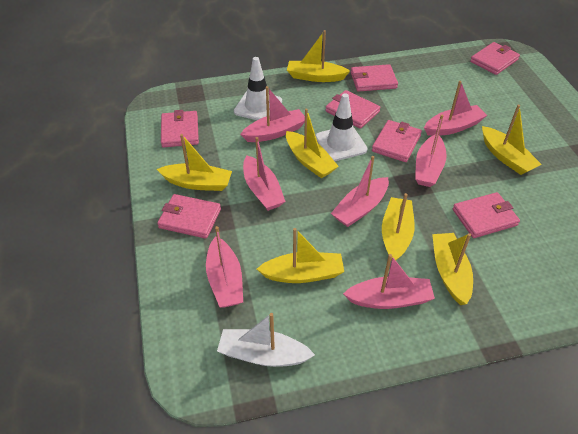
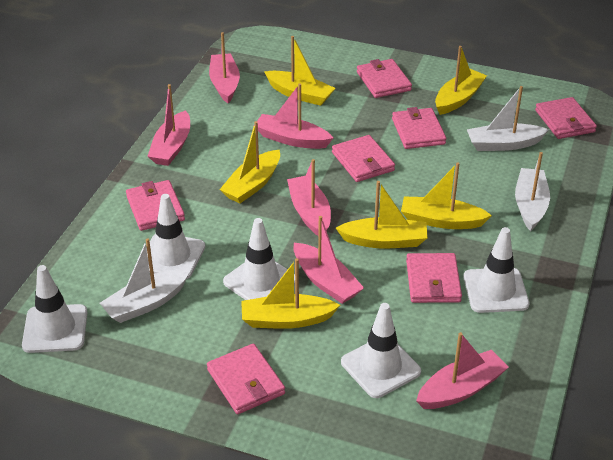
pink boat: 7 -> 6
white boat: 1 -> 3
white traffic cone: 2 -> 5
yellow boat: 7 -> 6

